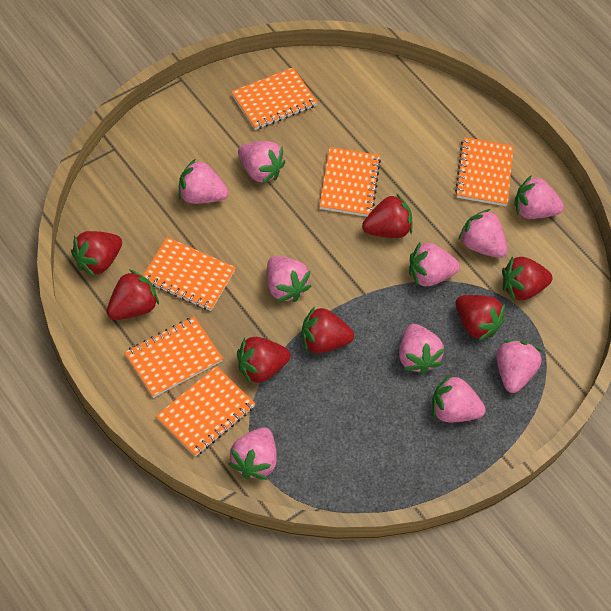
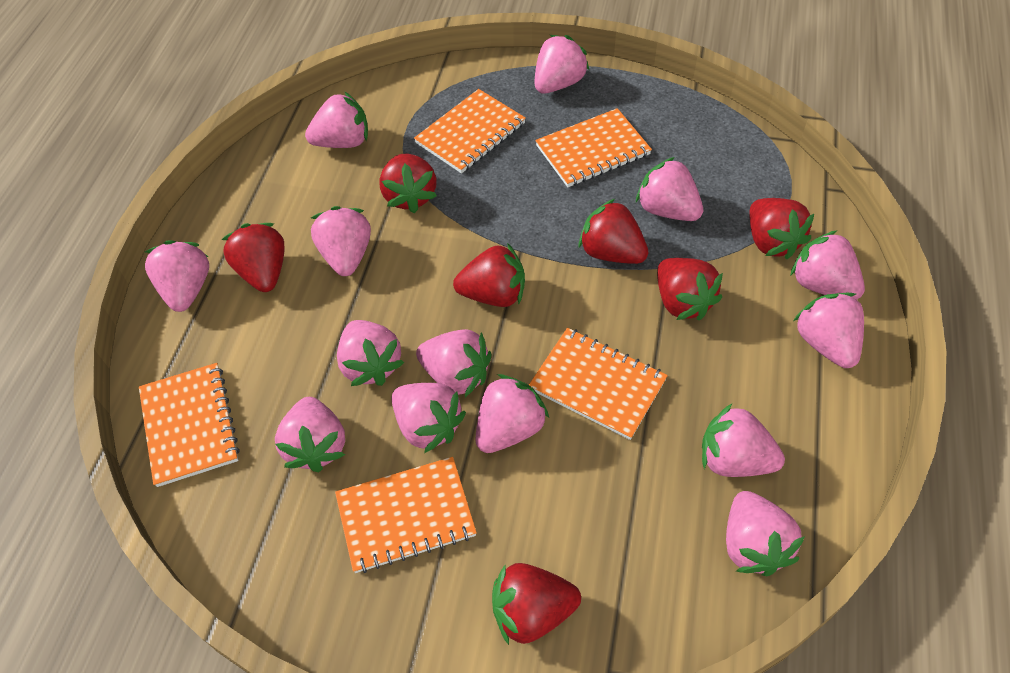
orange notebook: 6 -> 5
pink strawberry: 10 -> 14

